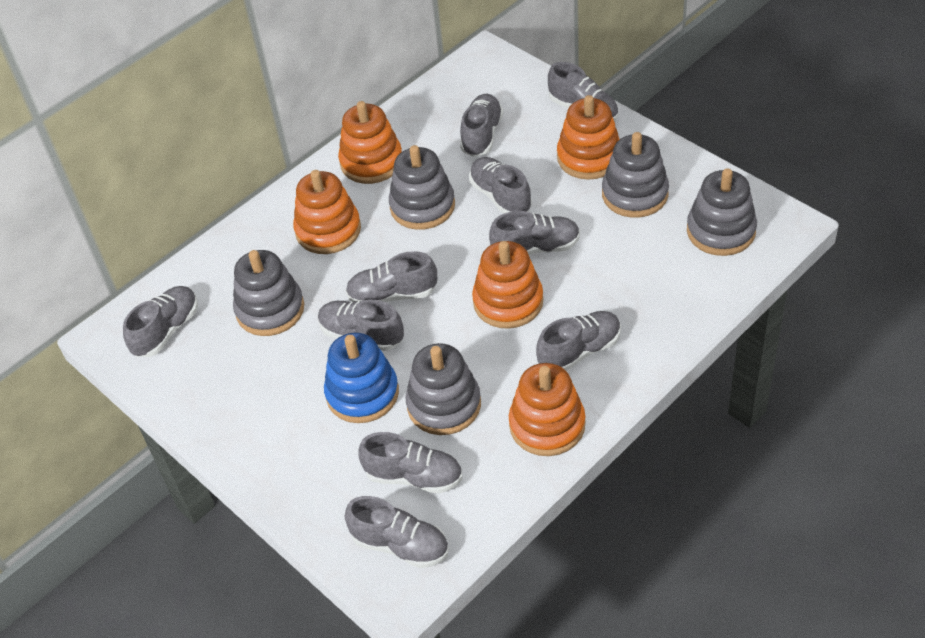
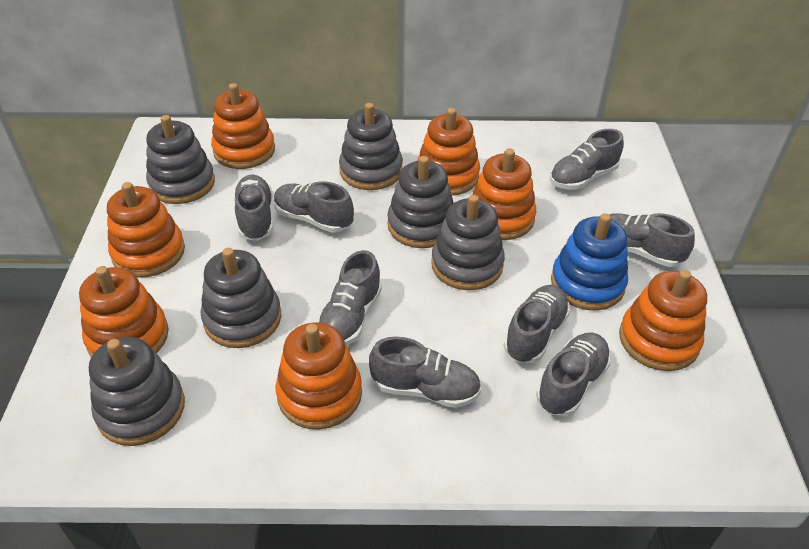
grey shoe: 10 -> 8
grey stacking toy: 5 -> 6
orange stacking toy: 5 -> 7

